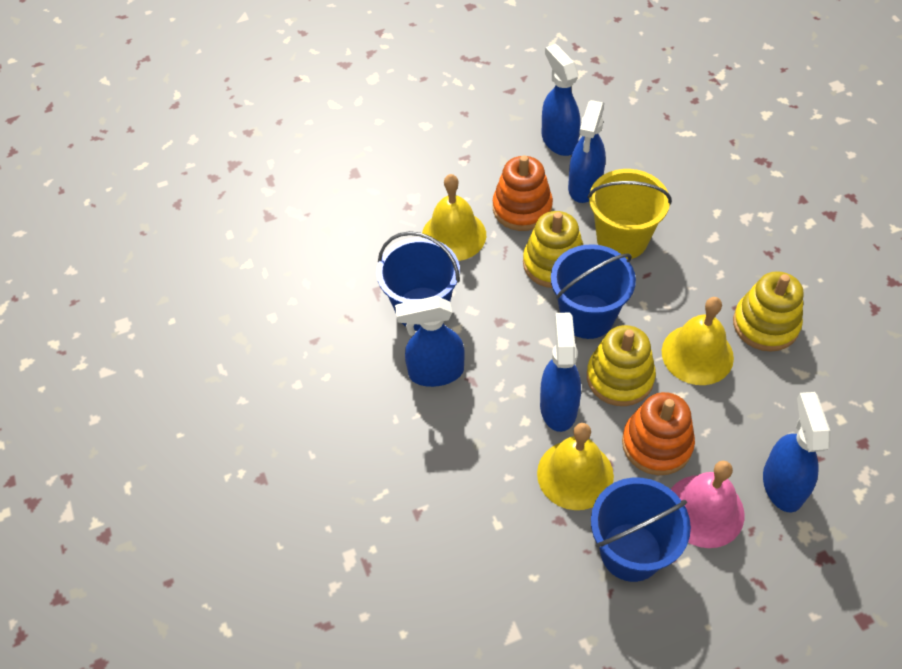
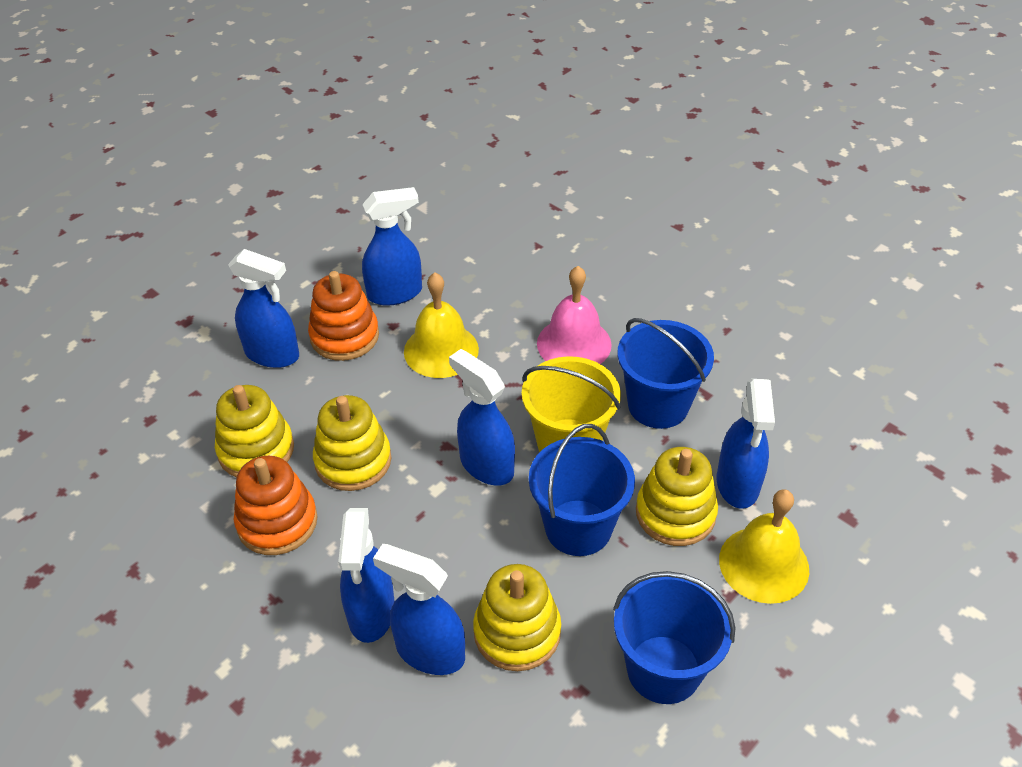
blue spray bottle: 5 -> 6
yellow bell: 3 -> 2
yellow stacking toy: 3 -> 4

